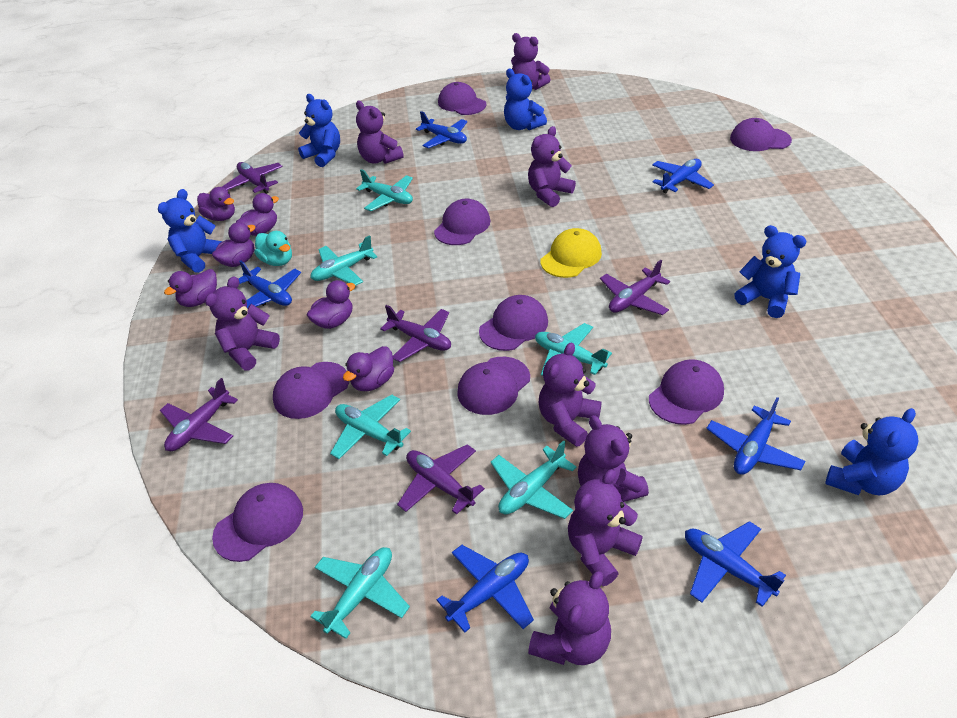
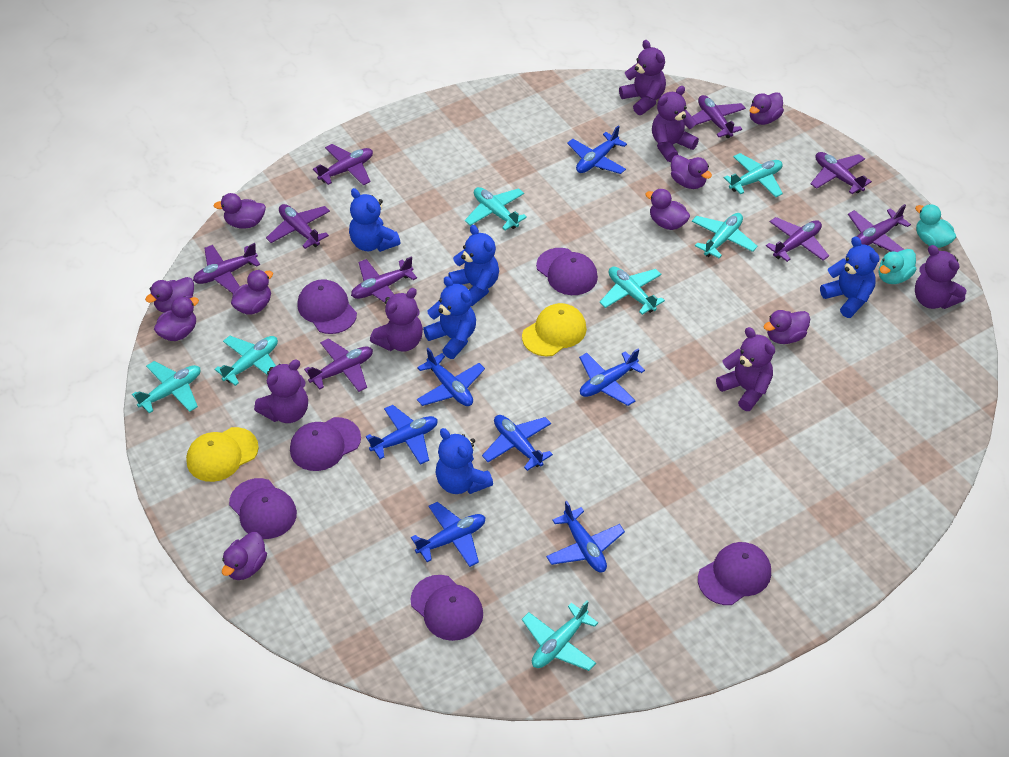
blue plane: 6 -> 7
purple cap: 8 -> 6
purple duck: 6 -> 9
purple plane: 5 -> 9
purple teddy bear: 8 -> 6
turquoise duck: 1 -> 2
turquoise plane: 6 -> 7
yellow cap: 1 -> 2

